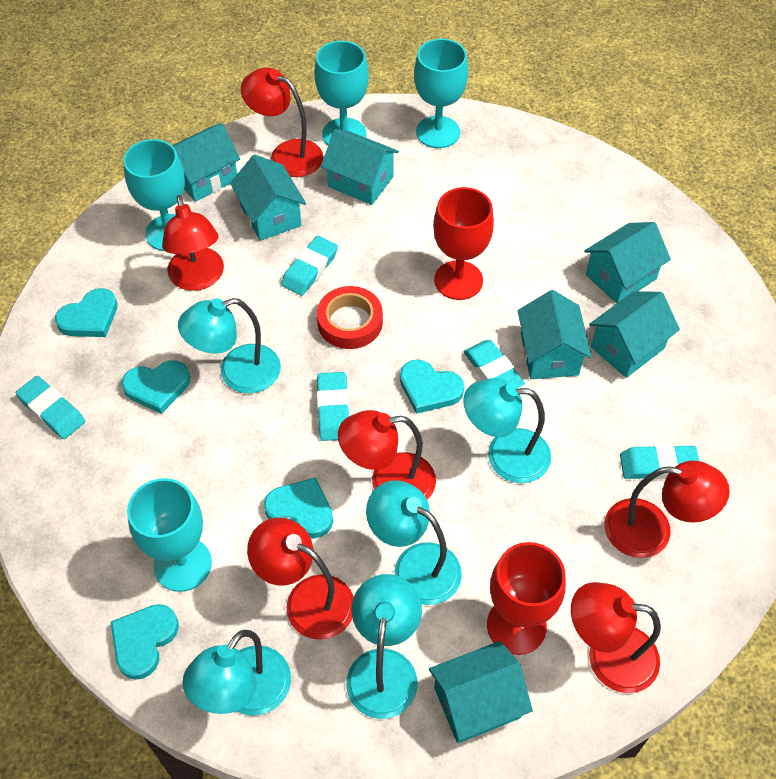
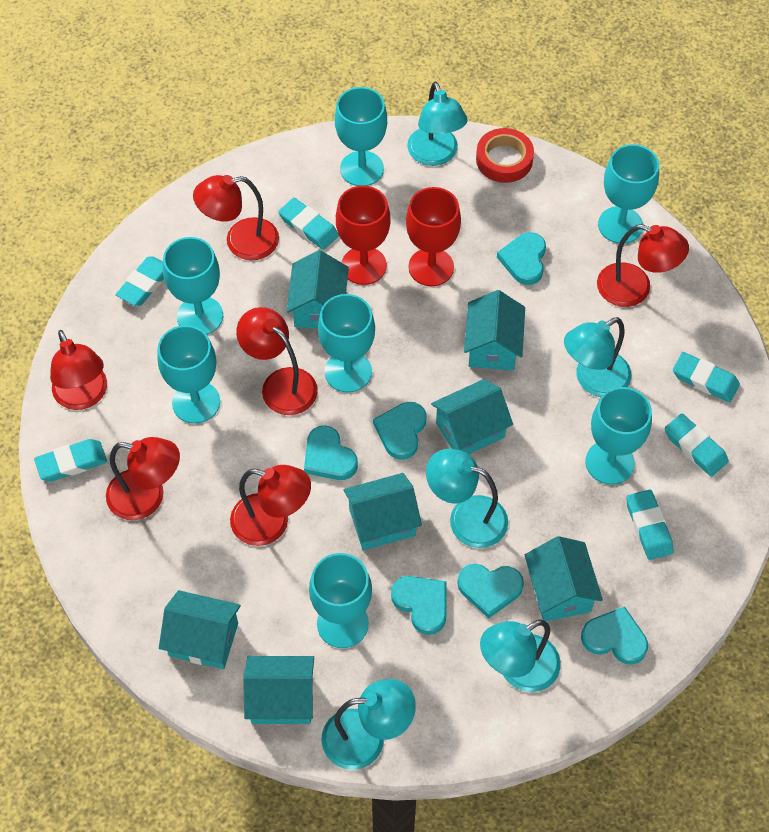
turquoise eraser: 5 -> 6
turquoise goblet: 4 -> 7
turquoise heart: 5 -> 6

